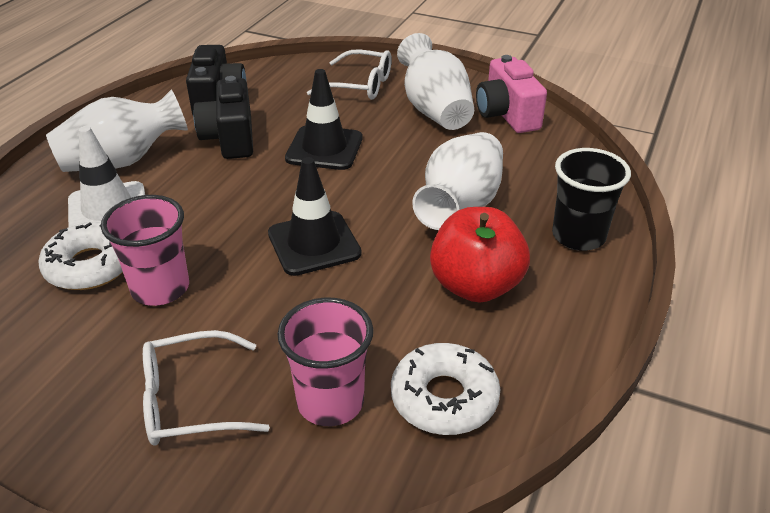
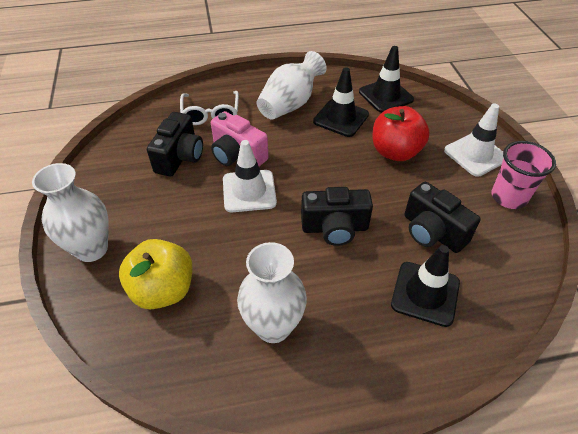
black camera: 2 -> 3
black cup: 1 -> 0
black traffic cone: 2 -> 3
pink cup: 2 -> 1
white donut: 2 -> 0
white glasses: 2 -> 1
white traffic cone: 1 -> 2
yellow apple: 0 -> 1

